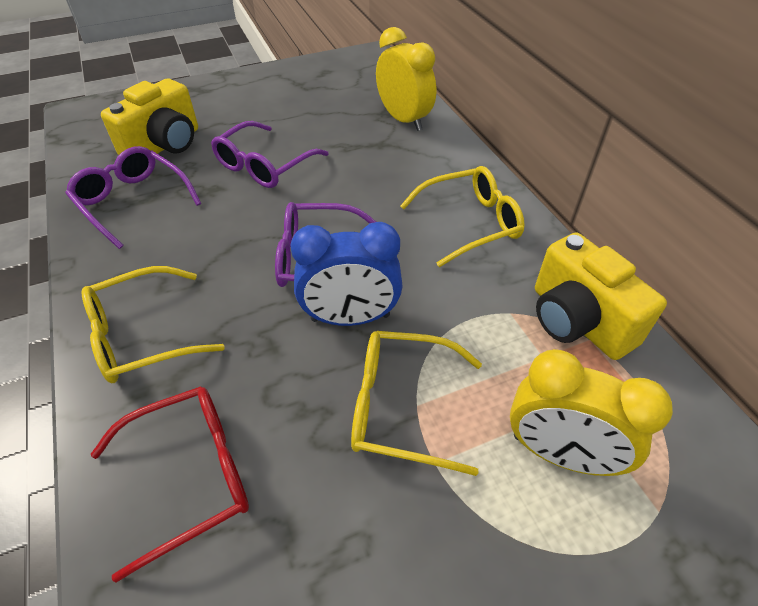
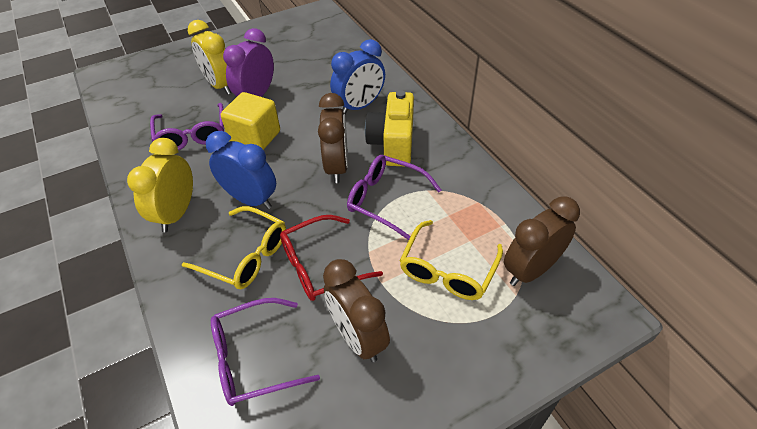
blue clock: 1 -> 2
brown clock: 0 -> 3
purple clock: 0 -> 1
yellow camera: 2 -> 1
yellow cube: 0 -> 1
yellow glasses: 3 -> 2

